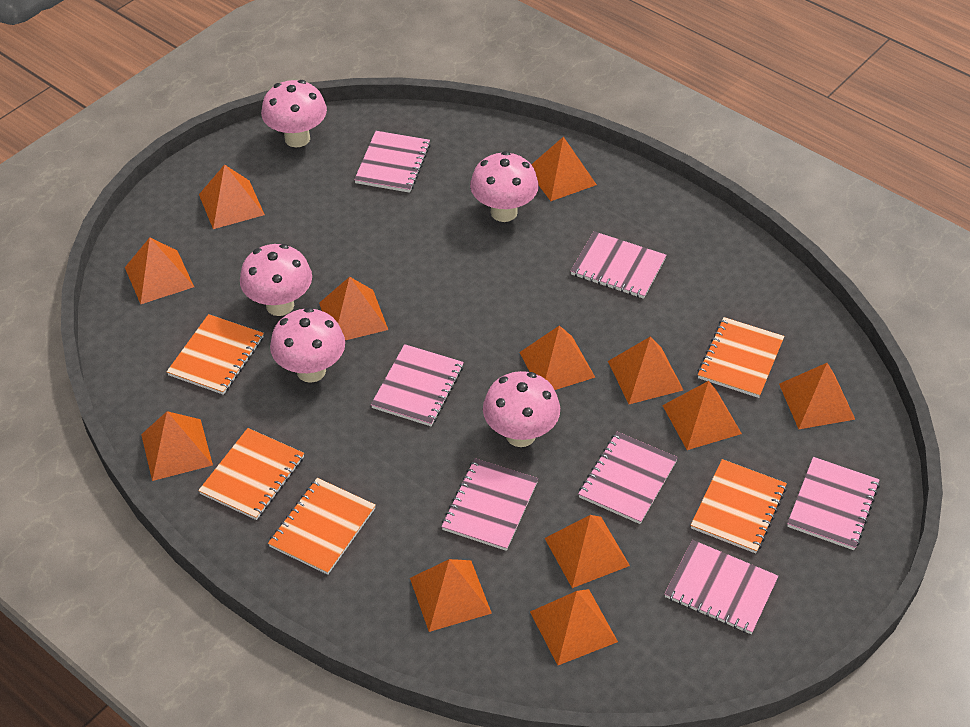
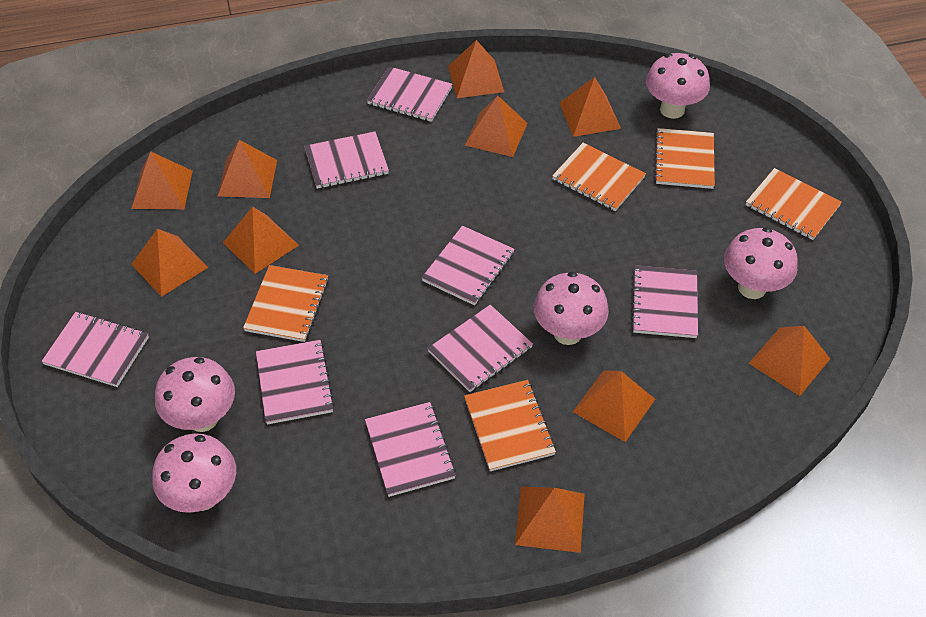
orange pyramid: 12 -> 10
pink notebook: 7 -> 8

